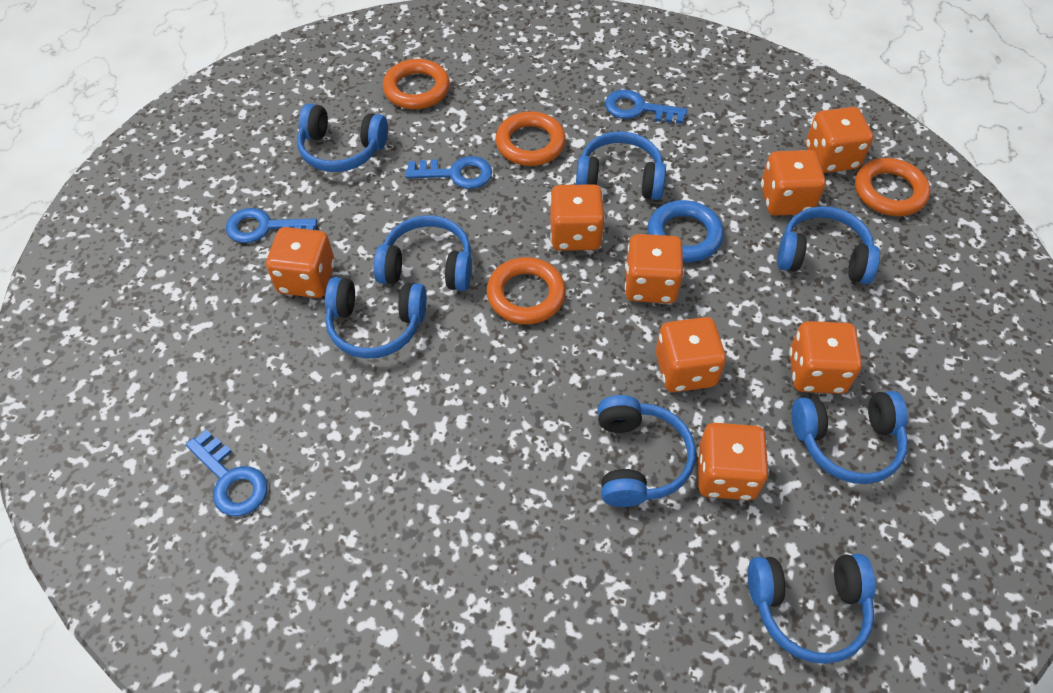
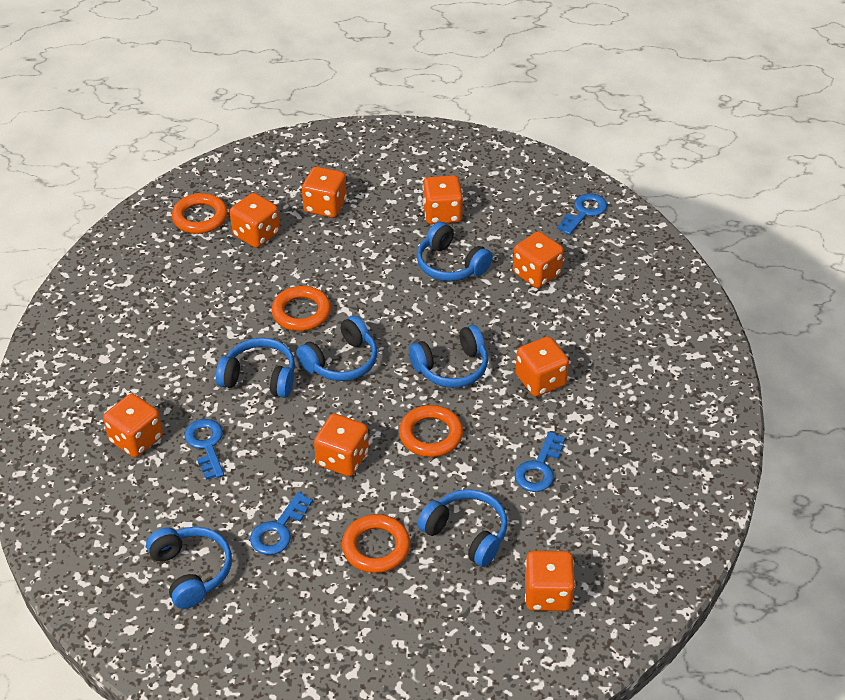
blue headphones: 8 -> 6
blue ring: 1 -> 0

